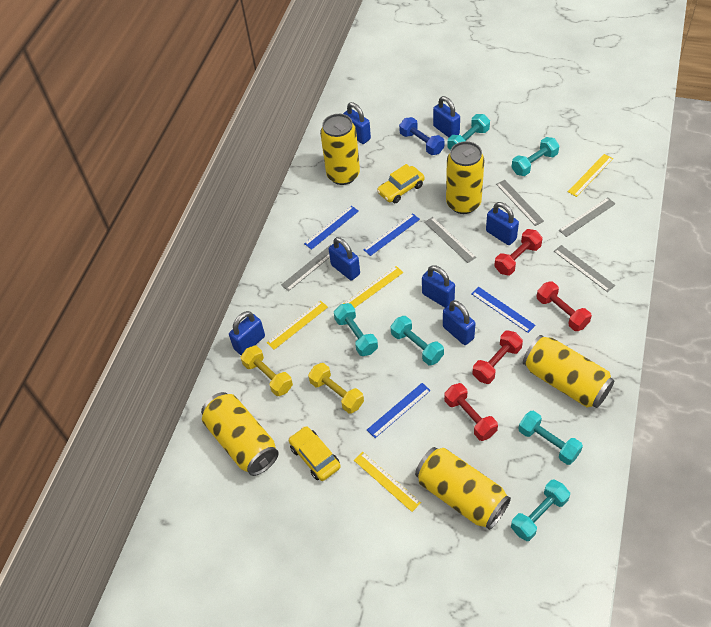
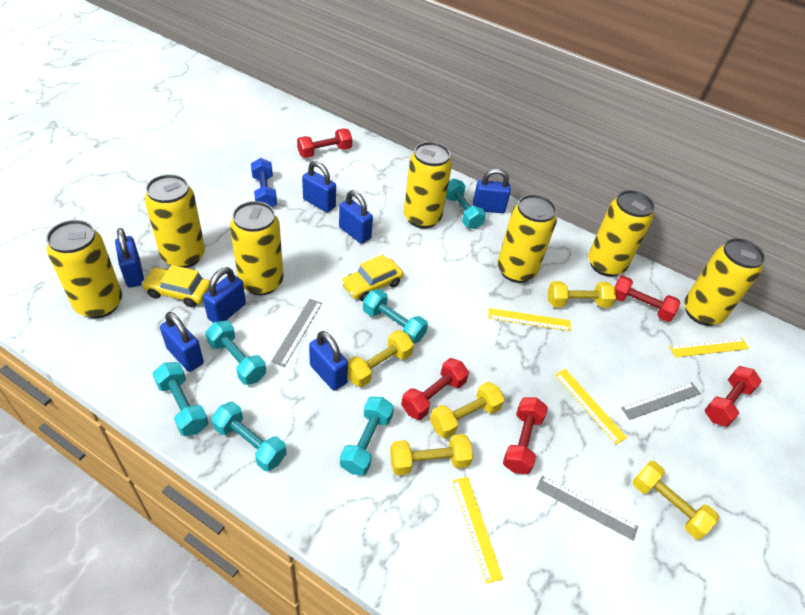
blue ruler: 4 -> 0
grey ruler: 5 -> 3
red dumbbell: 4 -> 5
yellow can: 5 -> 7
yellow dumbbell: 2 -> 5

